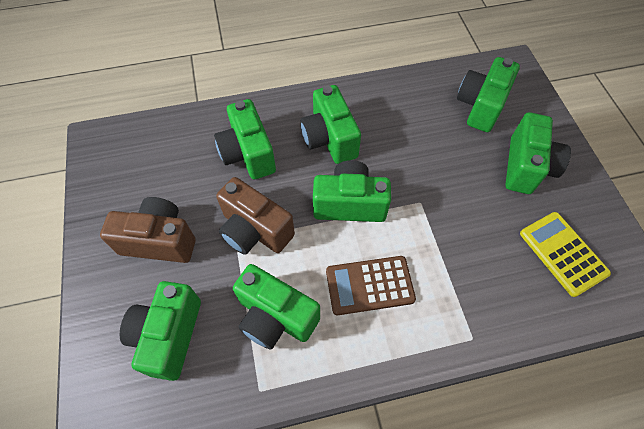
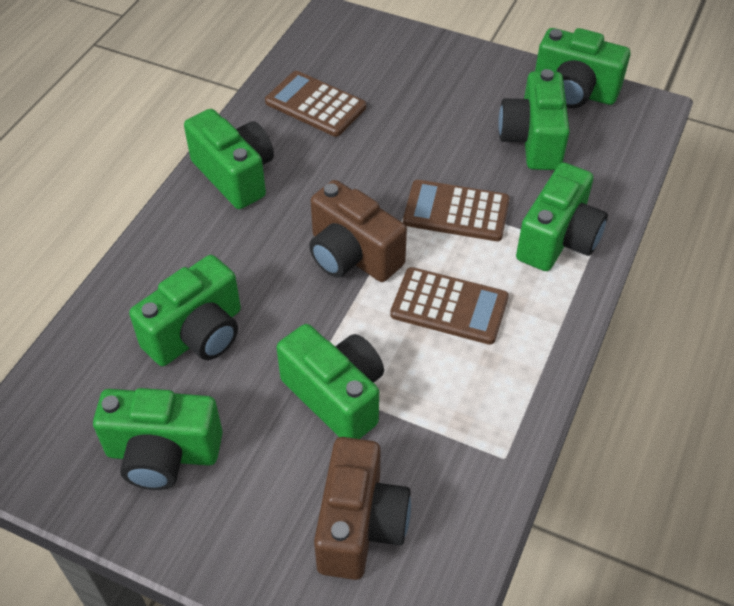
brown calculator: 1 -> 3
yellow calculator: 1 -> 0

